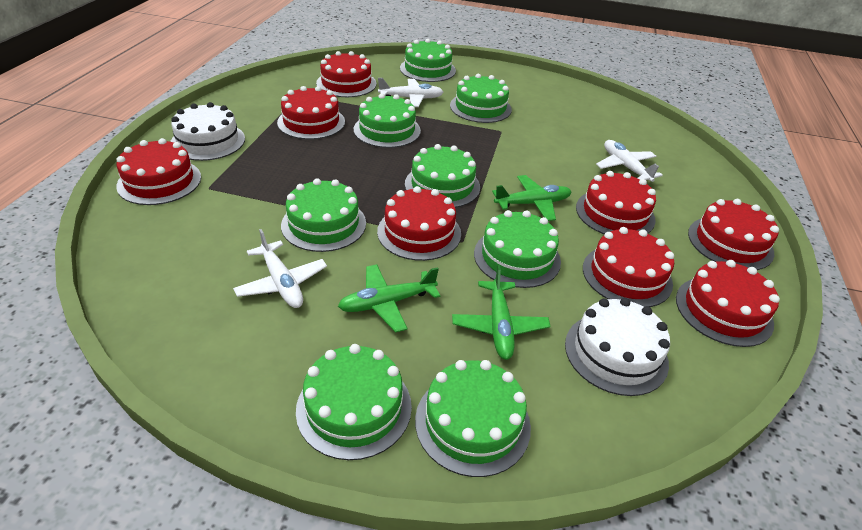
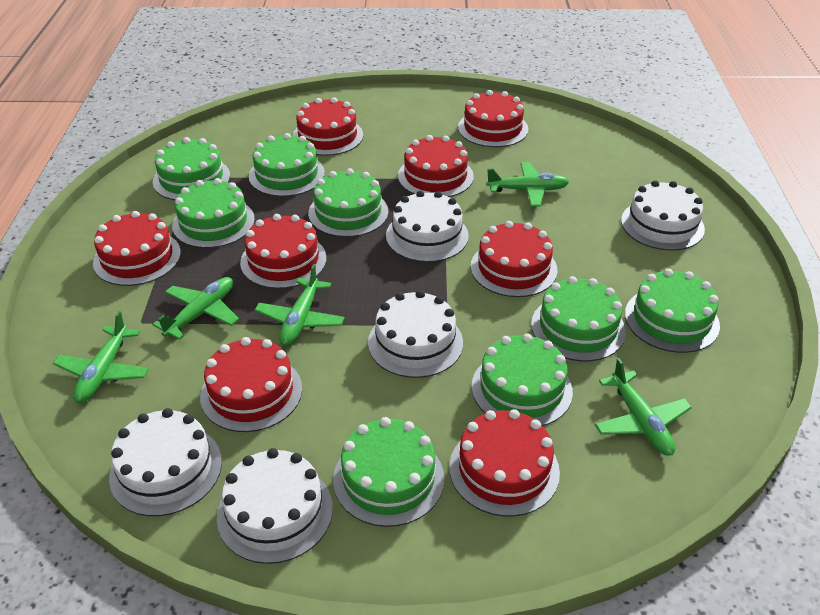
green plane: 3 -> 5
white cake: 2 -> 5
white plane: 3 -> 0

